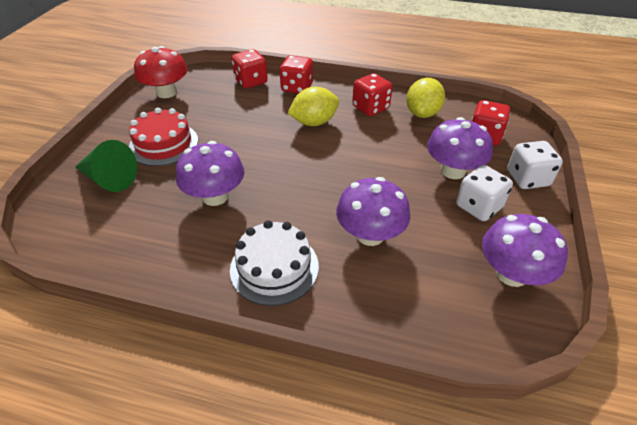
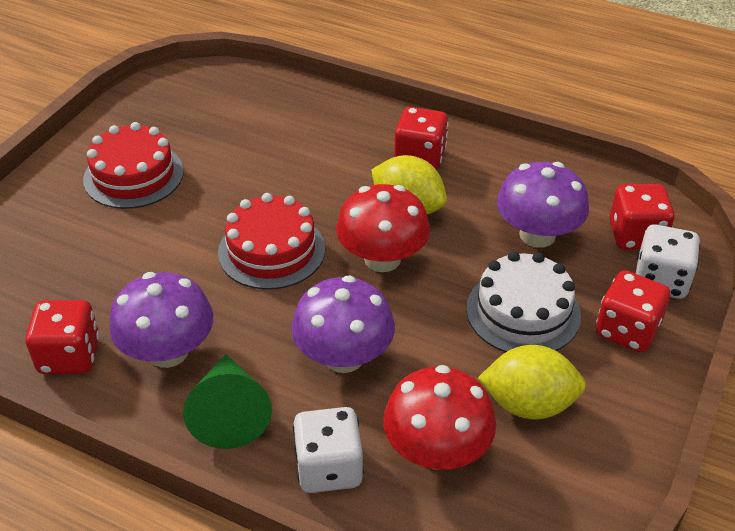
purple mushroom: 4 -> 3
red cake: 1 -> 2
red mushroom: 1 -> 2

